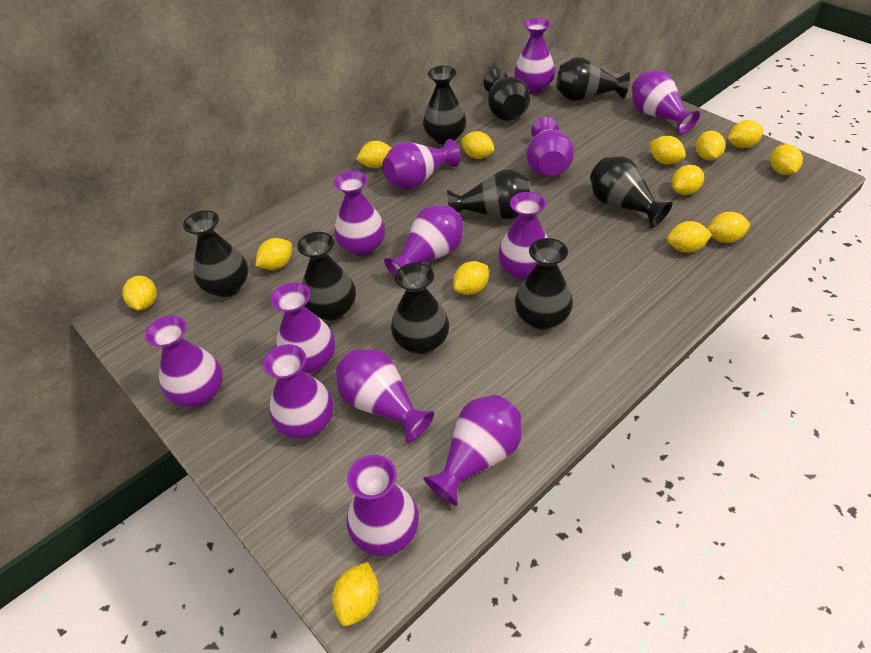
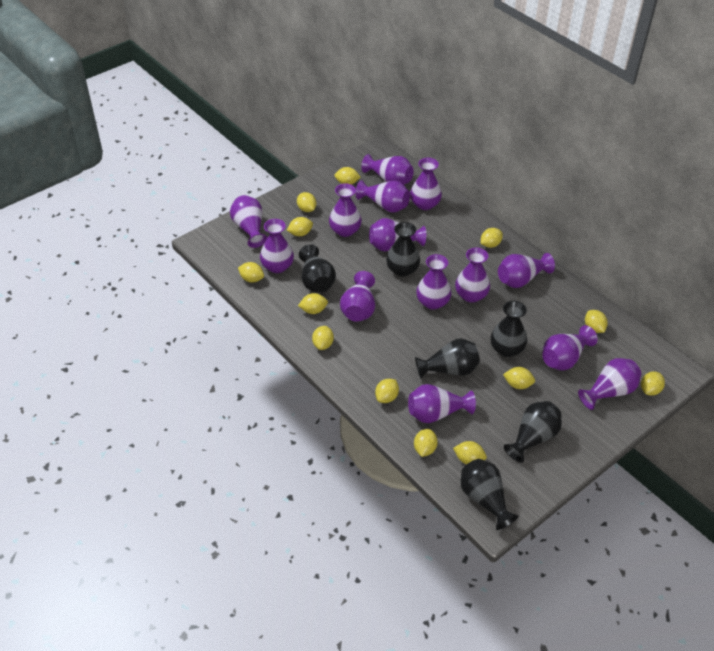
black vase: 9 -> 6
purple vase: 13 -> 14

